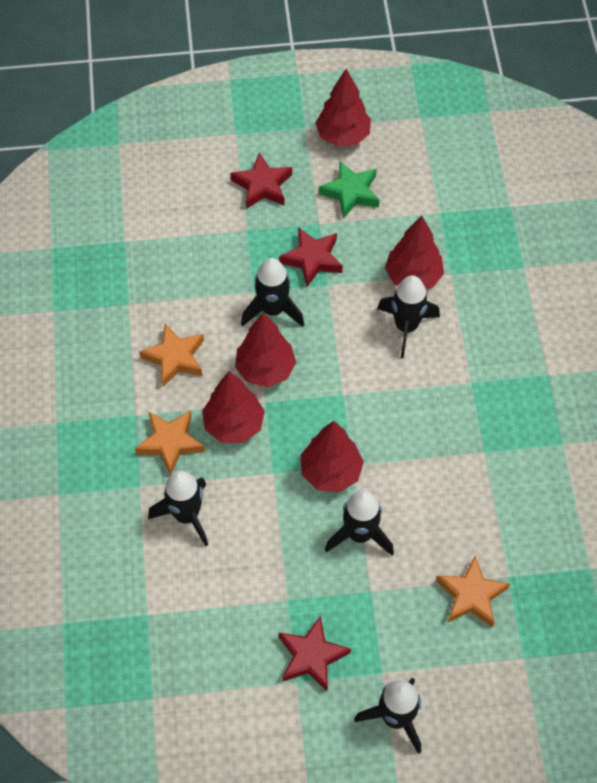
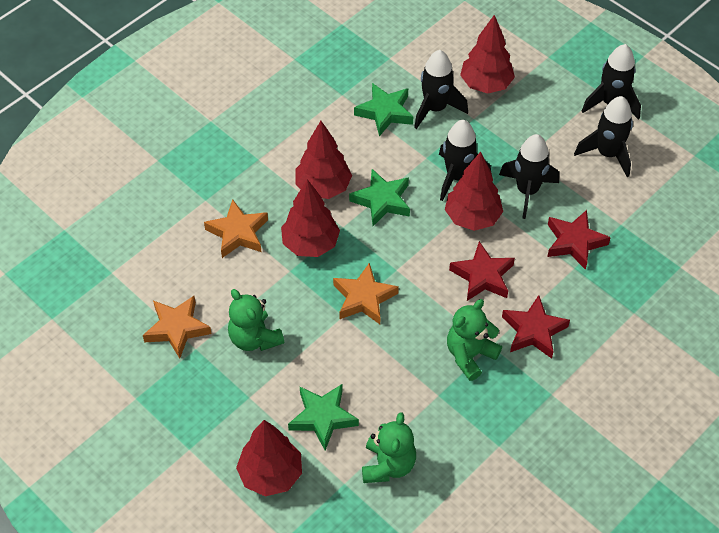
green star: 1 -> 3
green teddy bear: 0 -> 3

